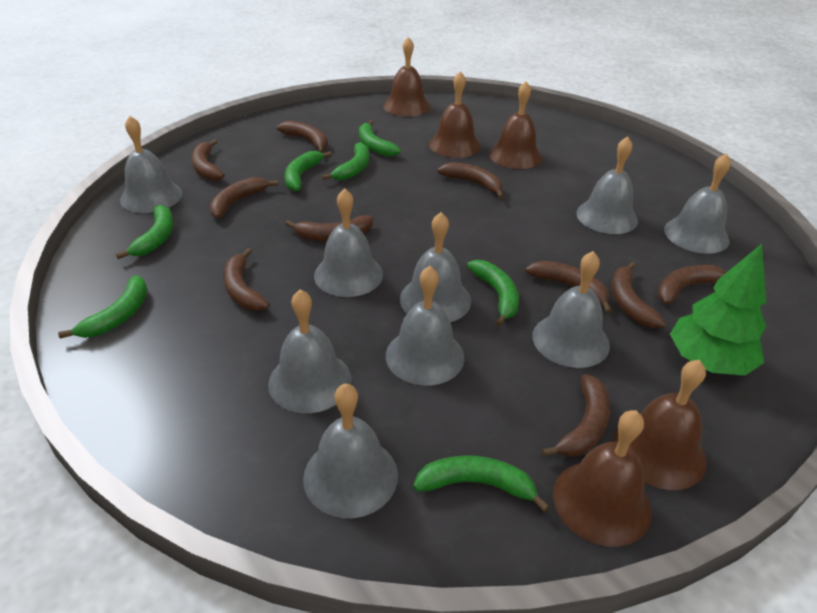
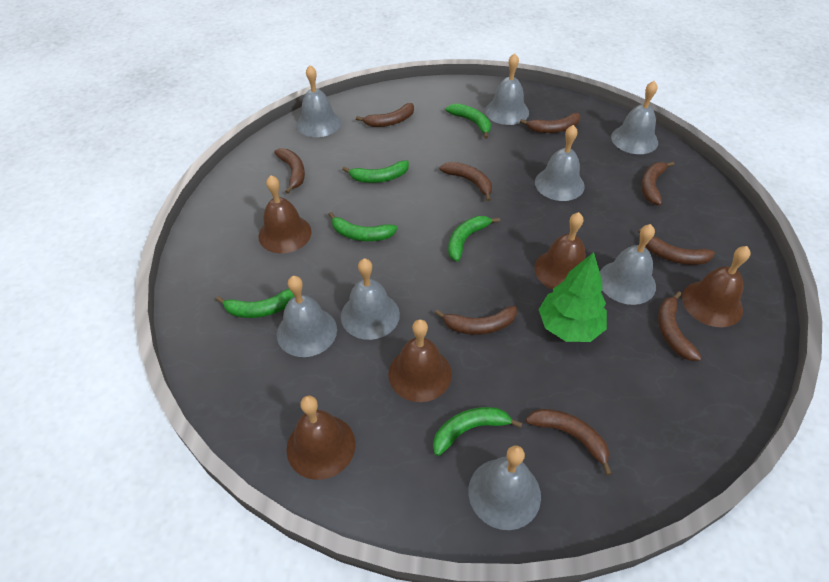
brown banana: 10 -> 9
green banana: 7 -> 6
grey bell: 9 -> 8

